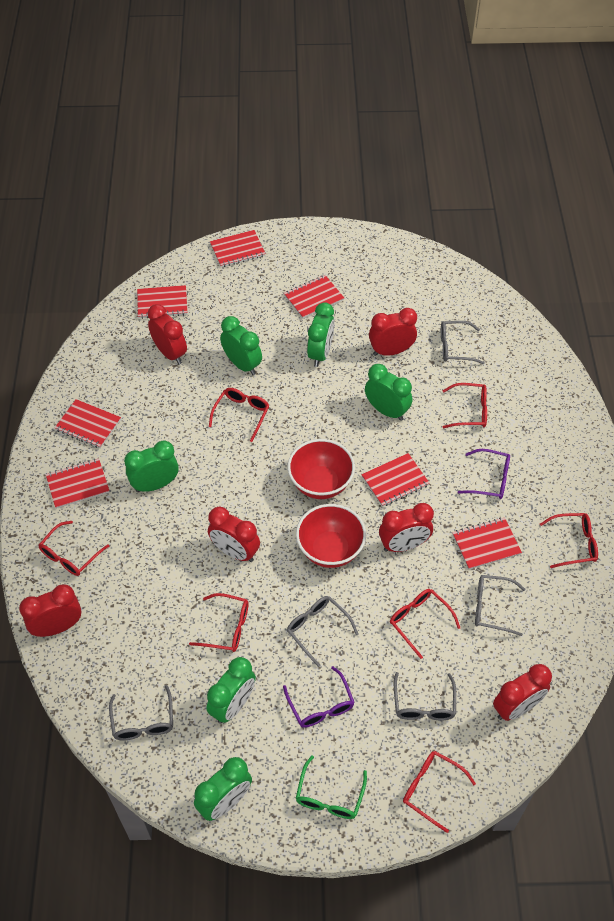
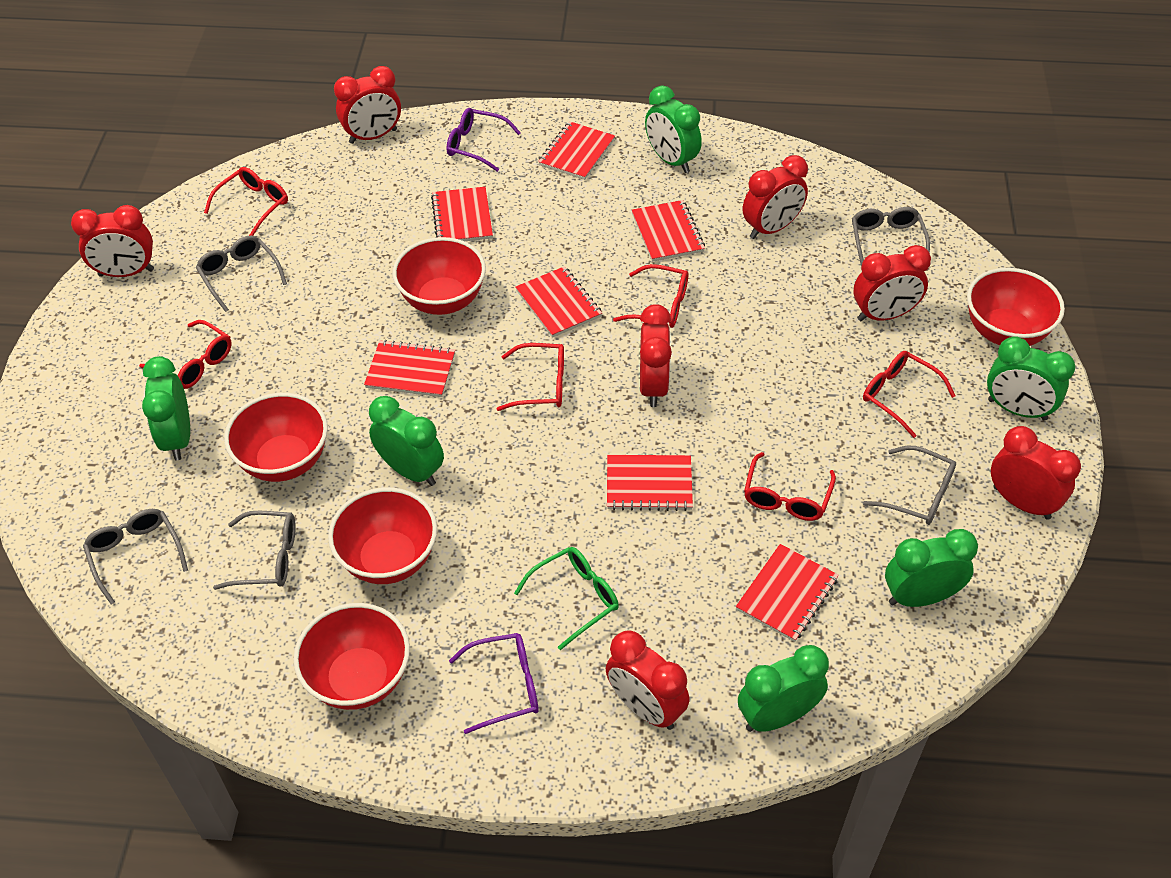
red bowl: 2 -> 5
red clock: 6 -> 7
red glasses: 7 -> 6

